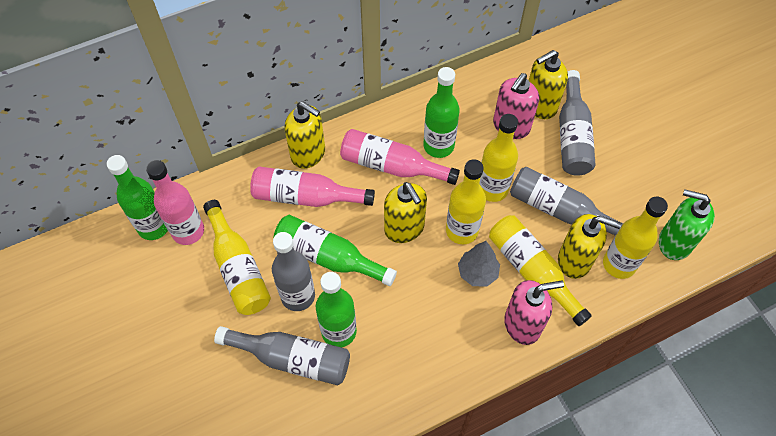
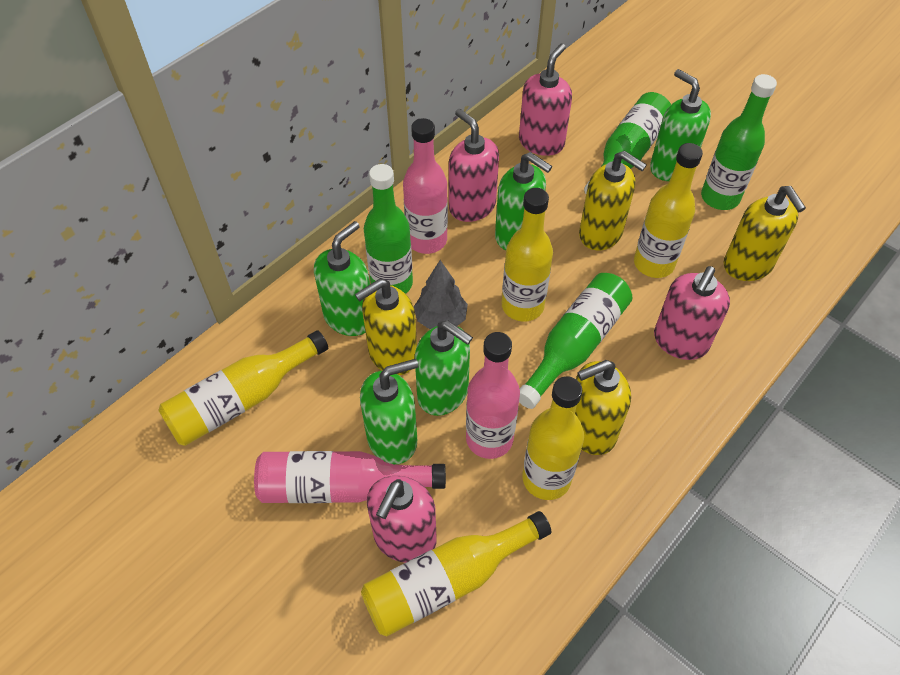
green soap dispenser: 1 -> 5
grey bottle: 4 -> 0
pink soap dispenser: 2 -> 4

